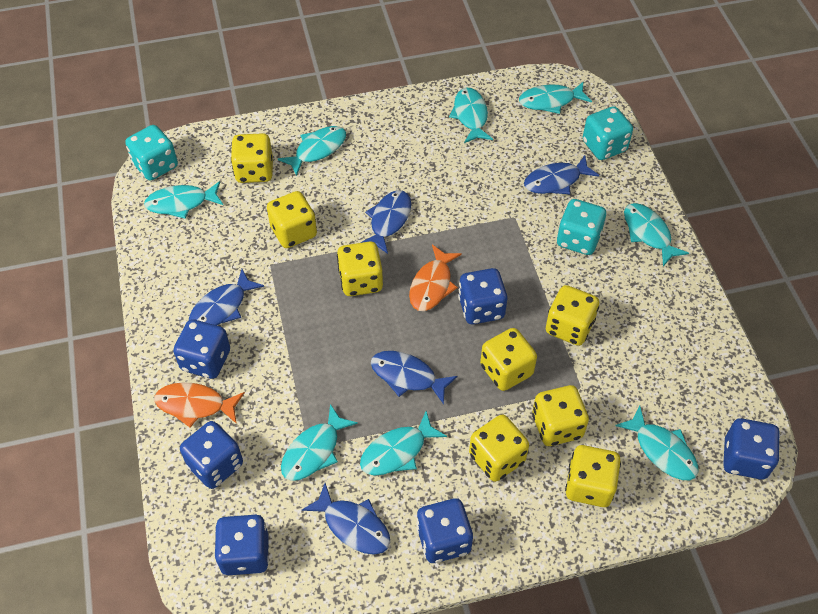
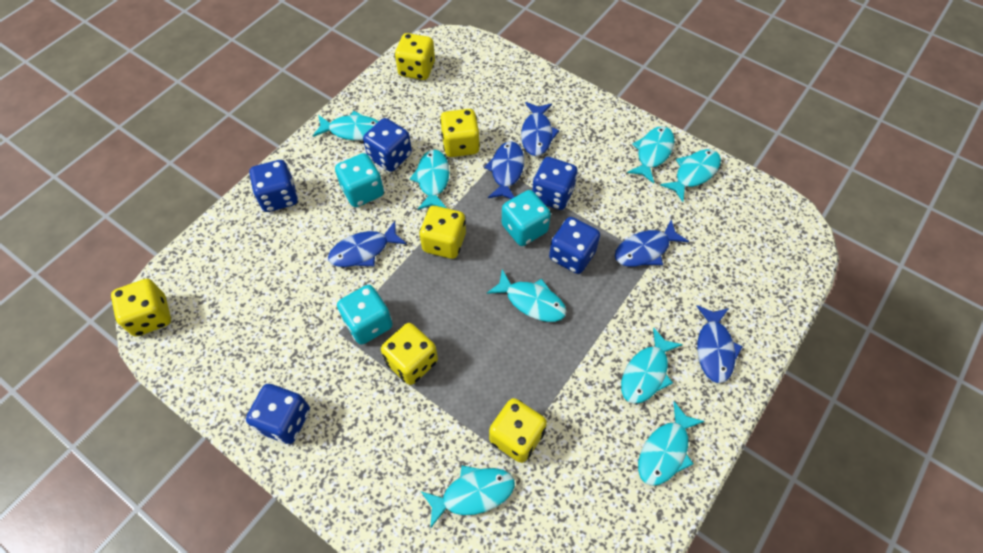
blue dice: 6 -> 5
orange fish: 2 -> 0
yellow dice: 8 -> 6

